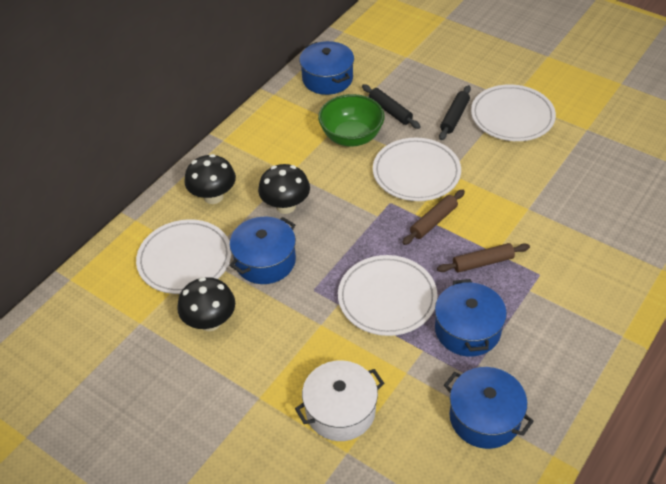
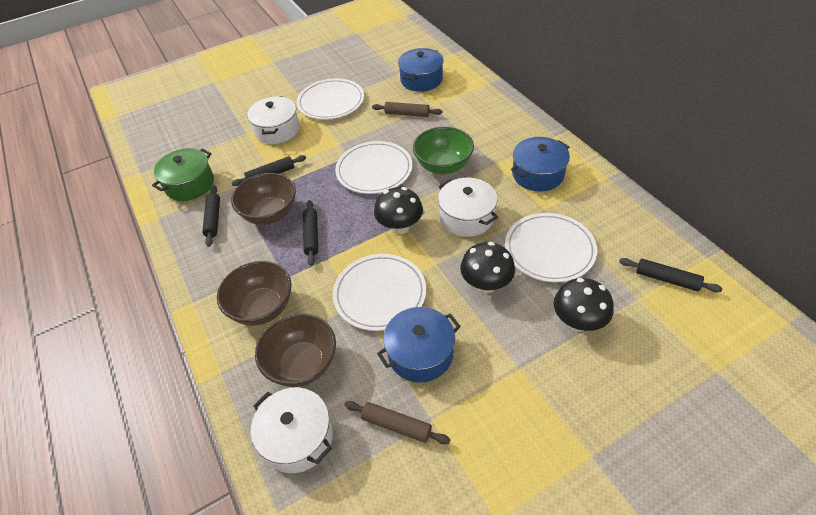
black rolling pin: 2 -> 4
blue pot: 4 -> 3
brown bowl: 0 -> 3
green pot: 0 -> 1
white pot: 1 -> 3

